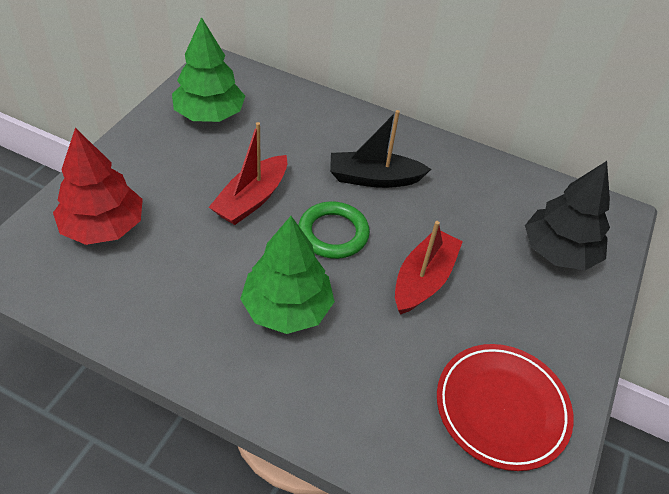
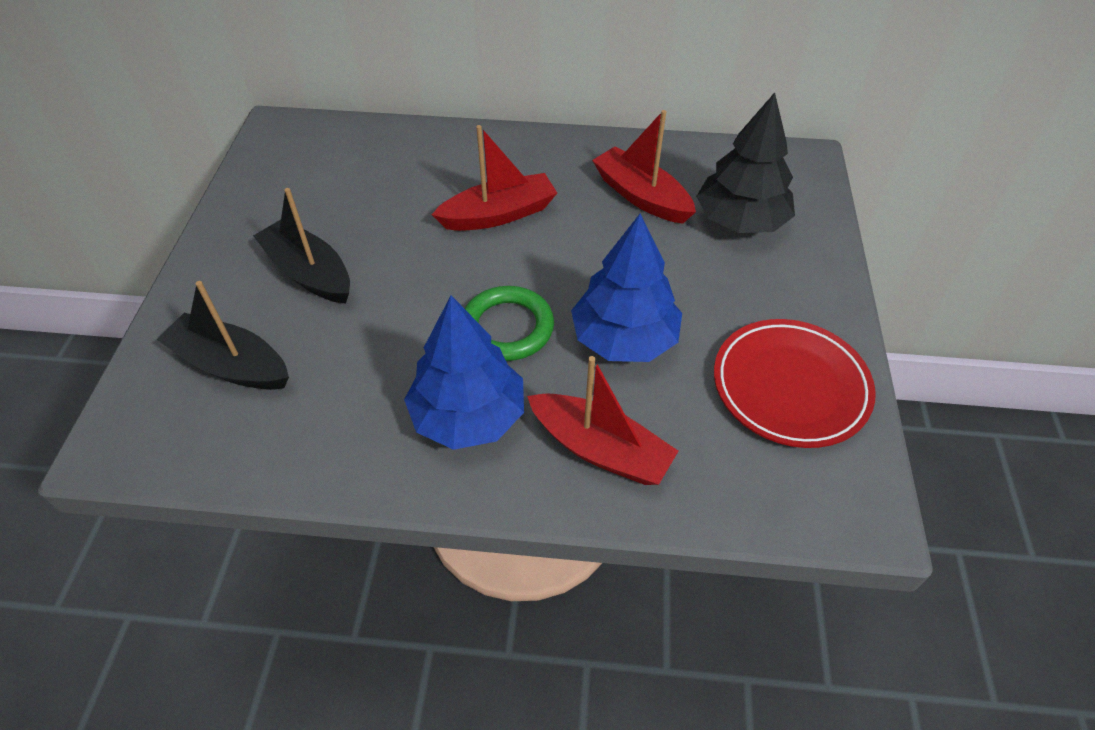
black boat: 1 -> 2
blue tree: 0 -> 2
green tree: 2 -> 0
red boat: 2 -> 3
red tree: 1 -> 0

